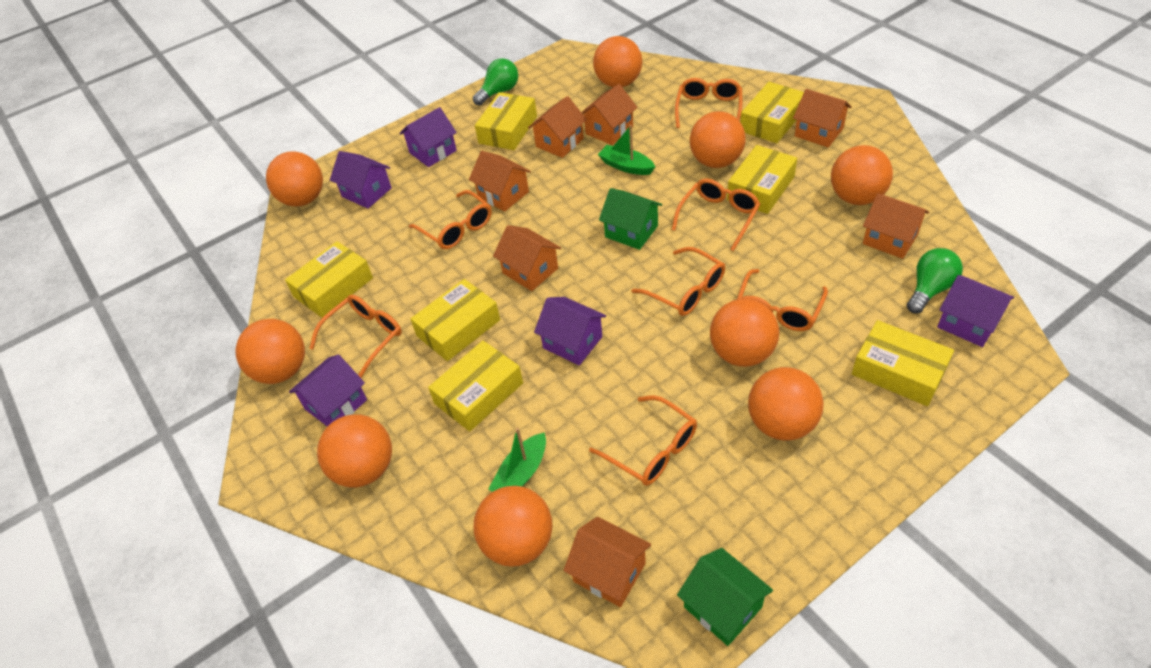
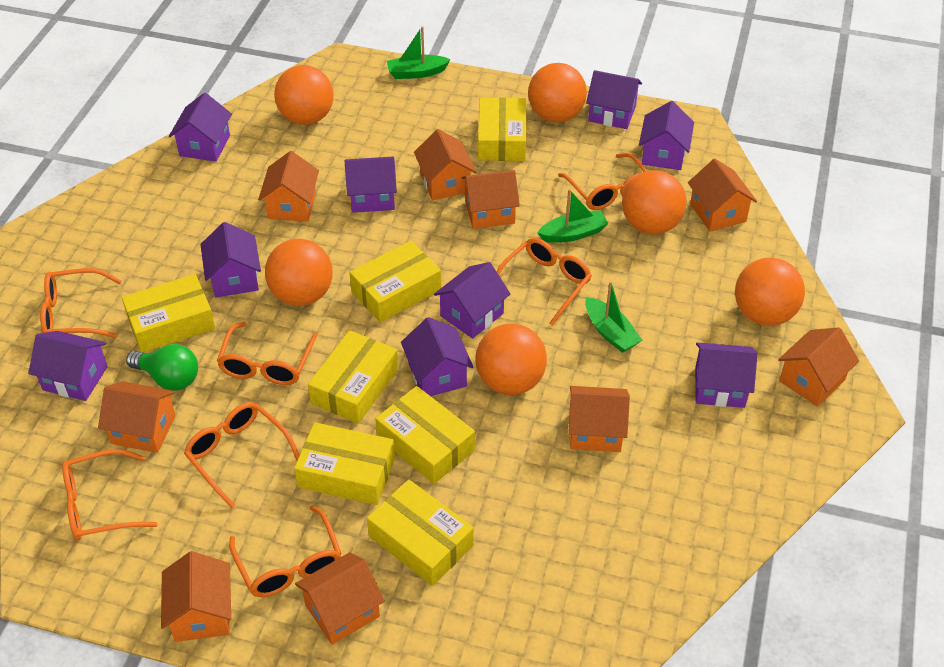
green boat: 2 -> 3
green house: 2 -> 0
green light bulb: 2 -> 1
orange ball: 9 -> 6
orange house: 7 -> 9
purple house: 5 -> 9

